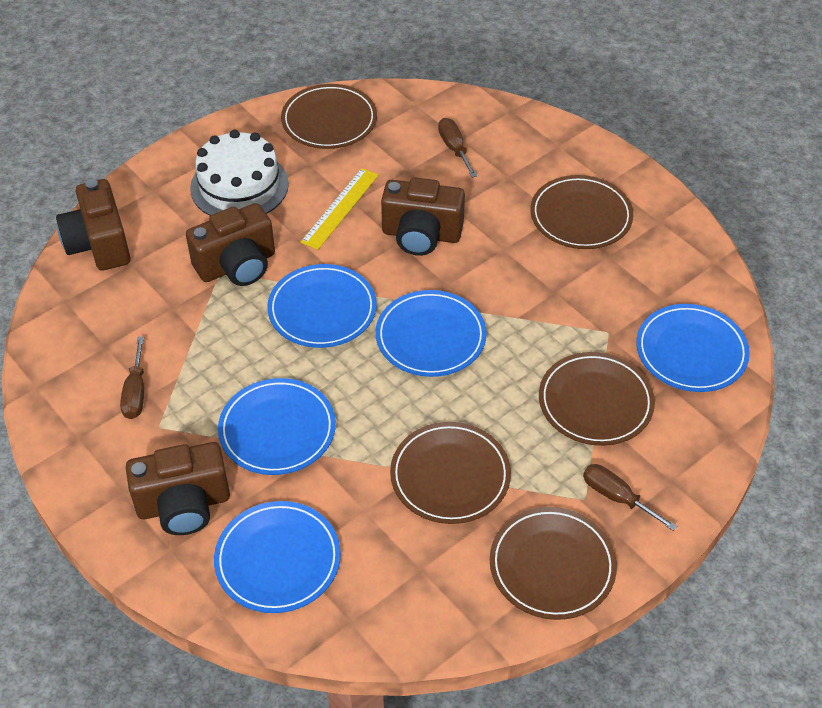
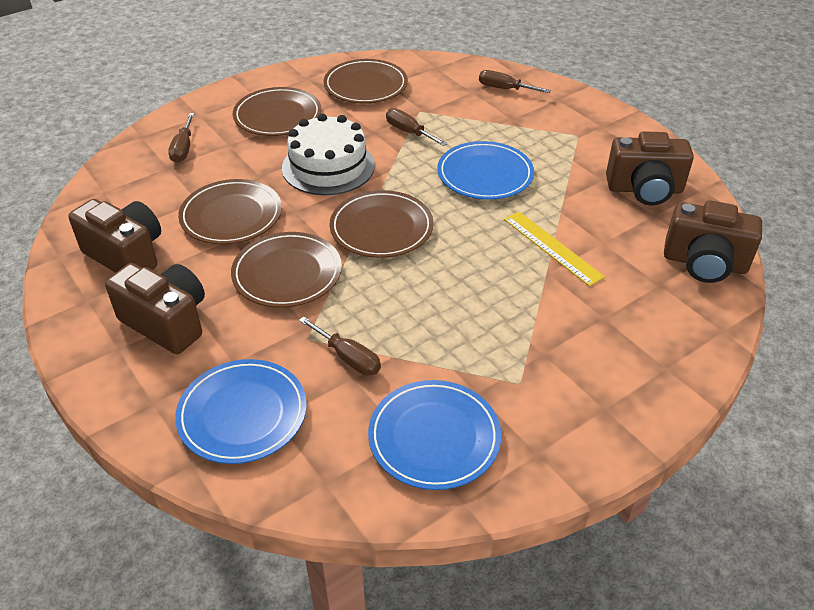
blue plate: 5 -> 3
brown screwdriver: 3 -> 4

